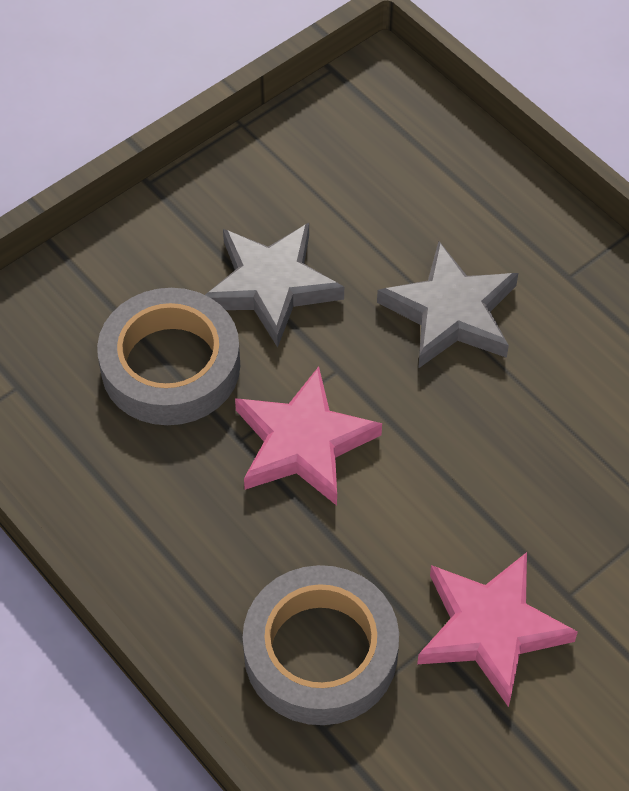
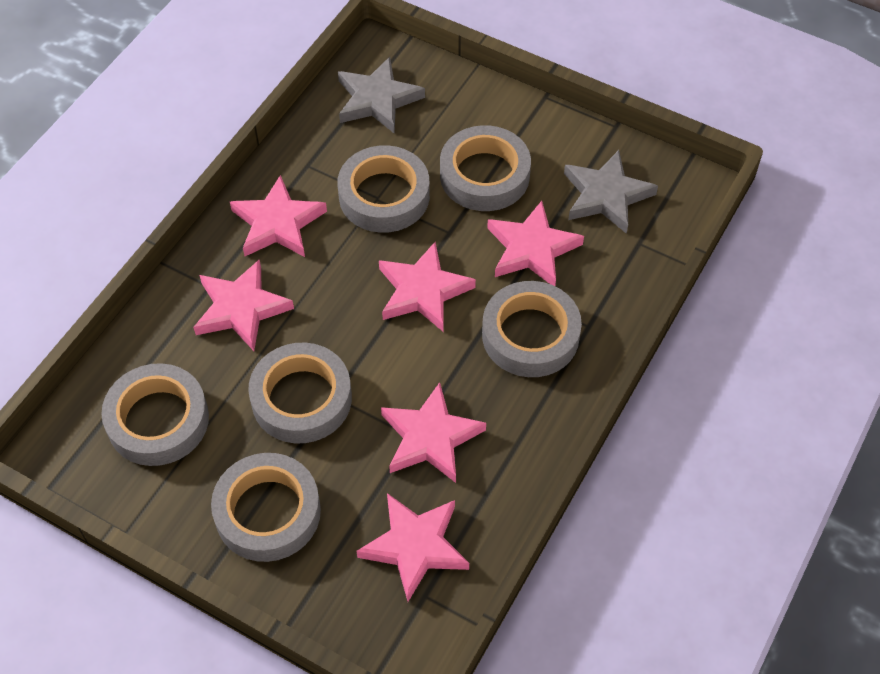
grey tape: 2 -> 6
pink star: 2 -> 6

